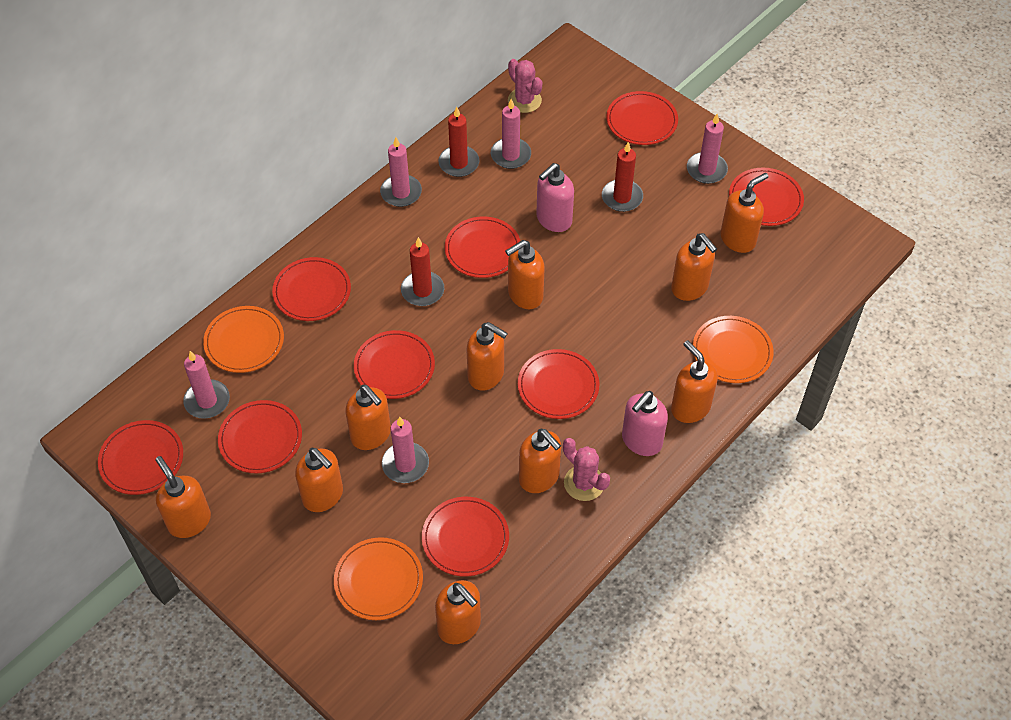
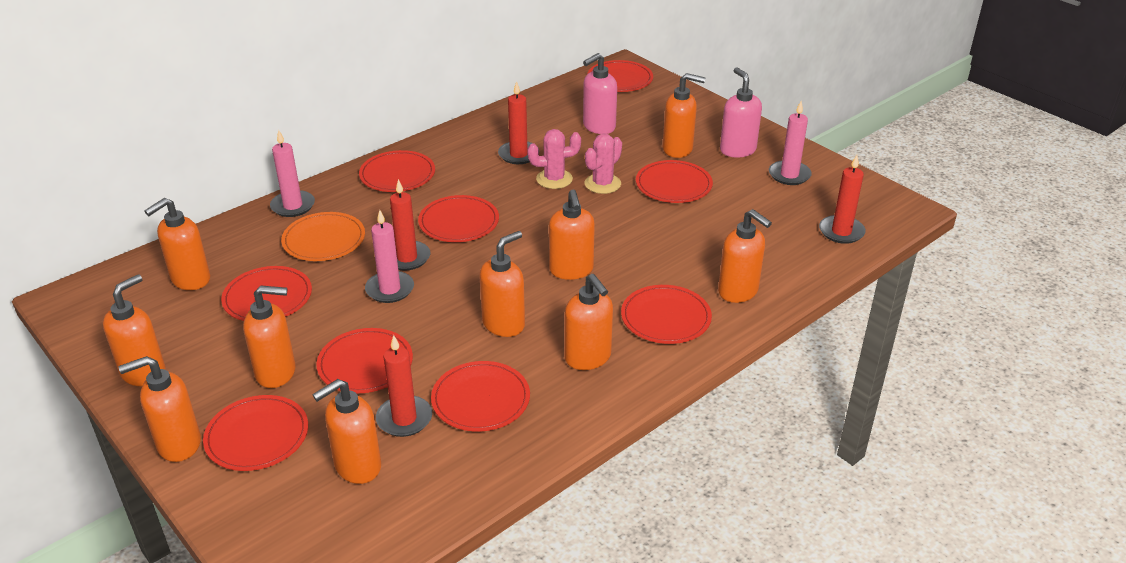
orange plate: 3 -> 1
pink candle: 5 -> 3
red candle: 3 -> 4

